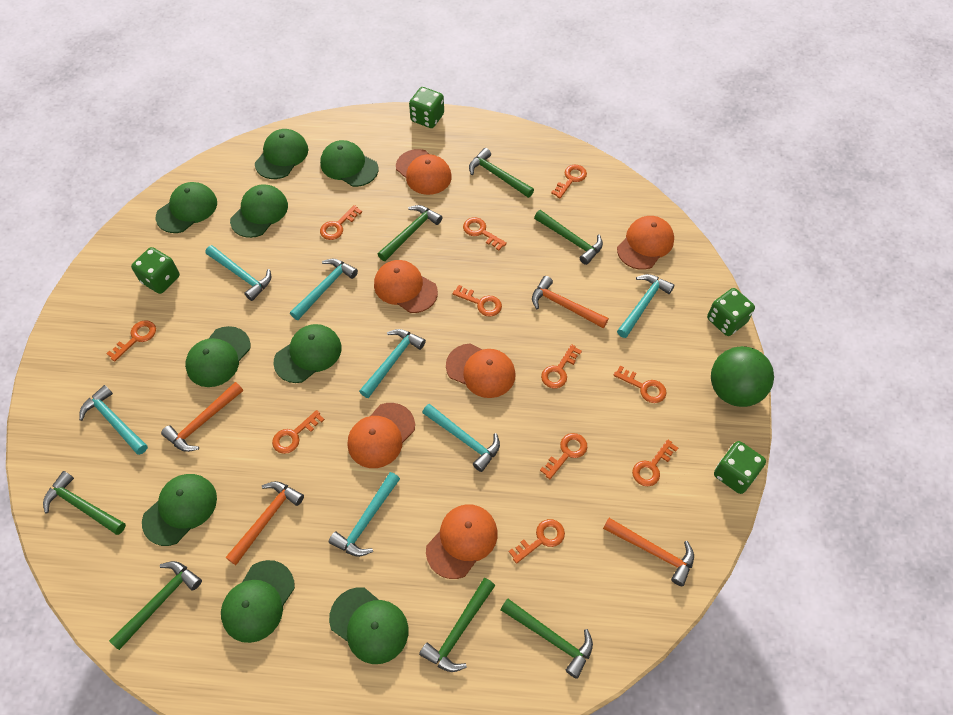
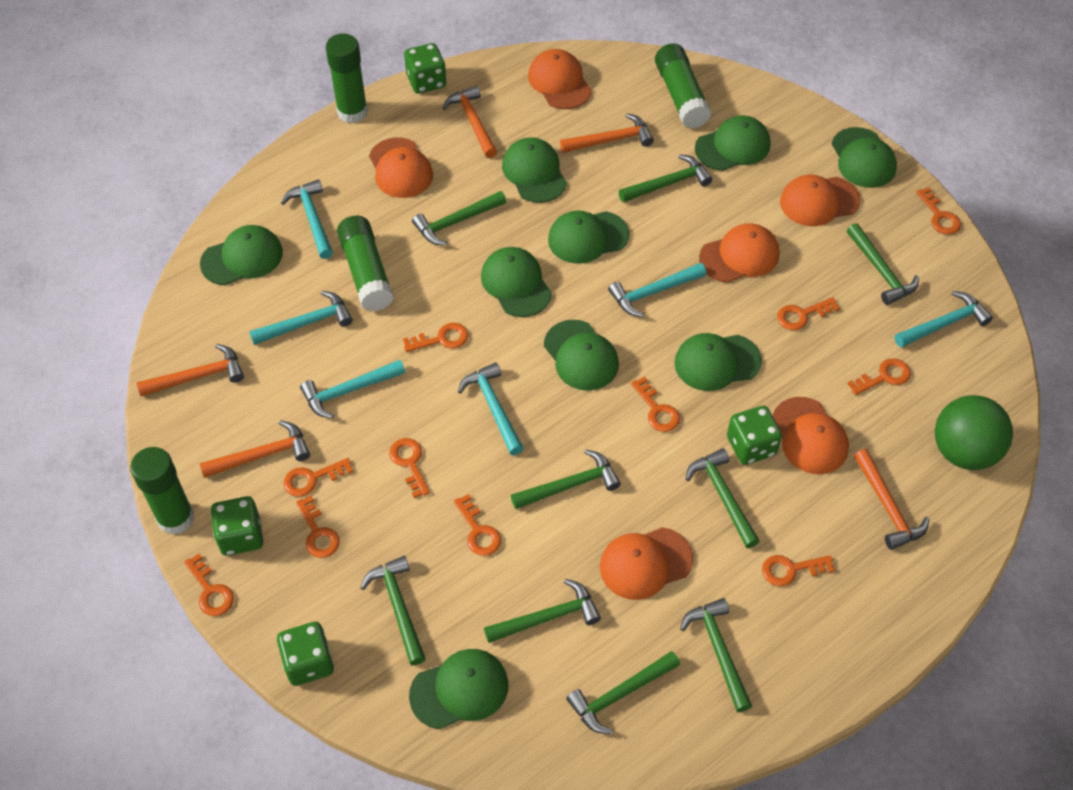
green glue stick: 0 -> 4
green hammer: 7 -> 9
orange hammer: 4 -> 5
turquoise hammer: 7 -> 6

